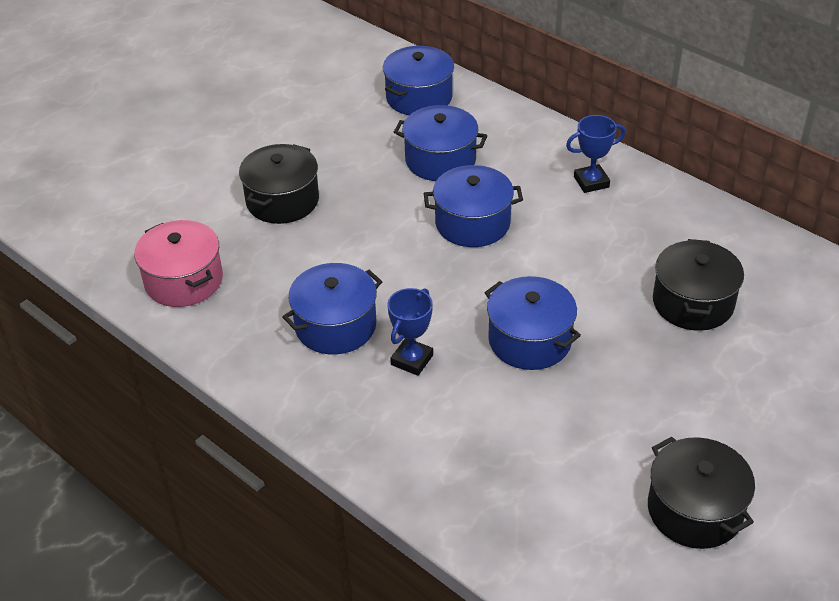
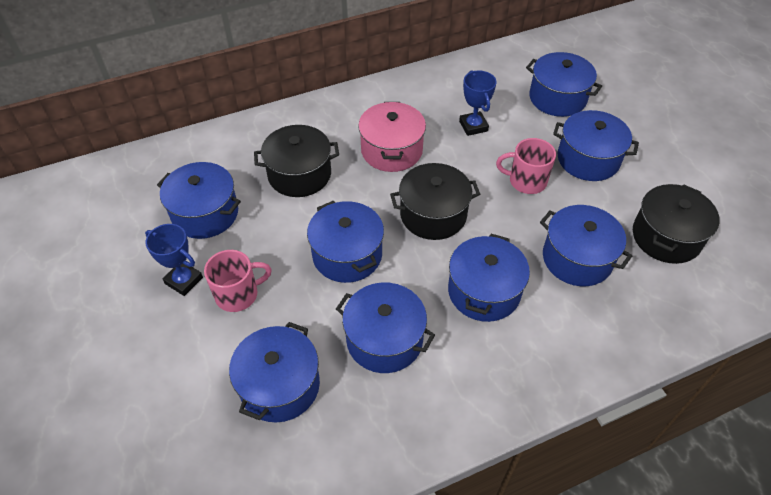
blue pot: 5 -> 8
pink mug: 0 -> 2

